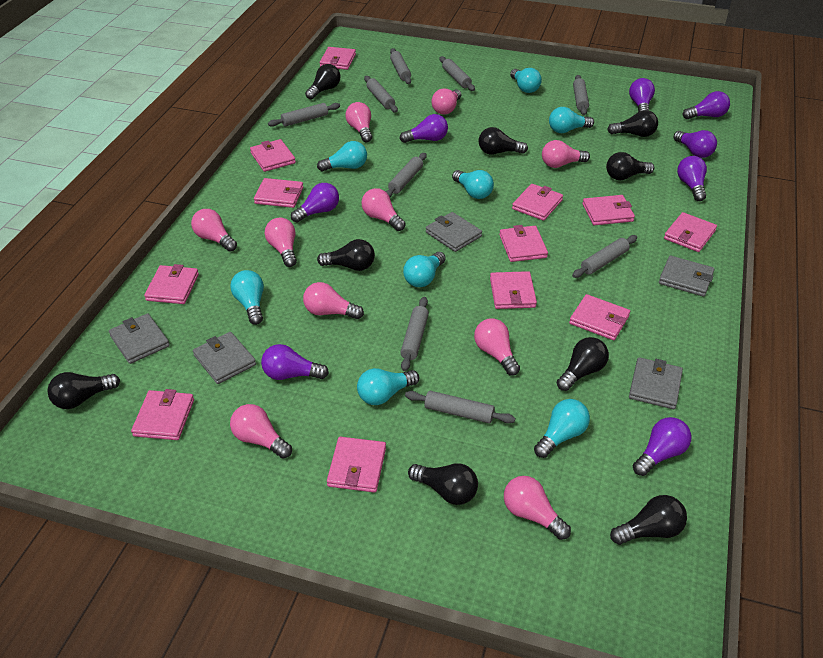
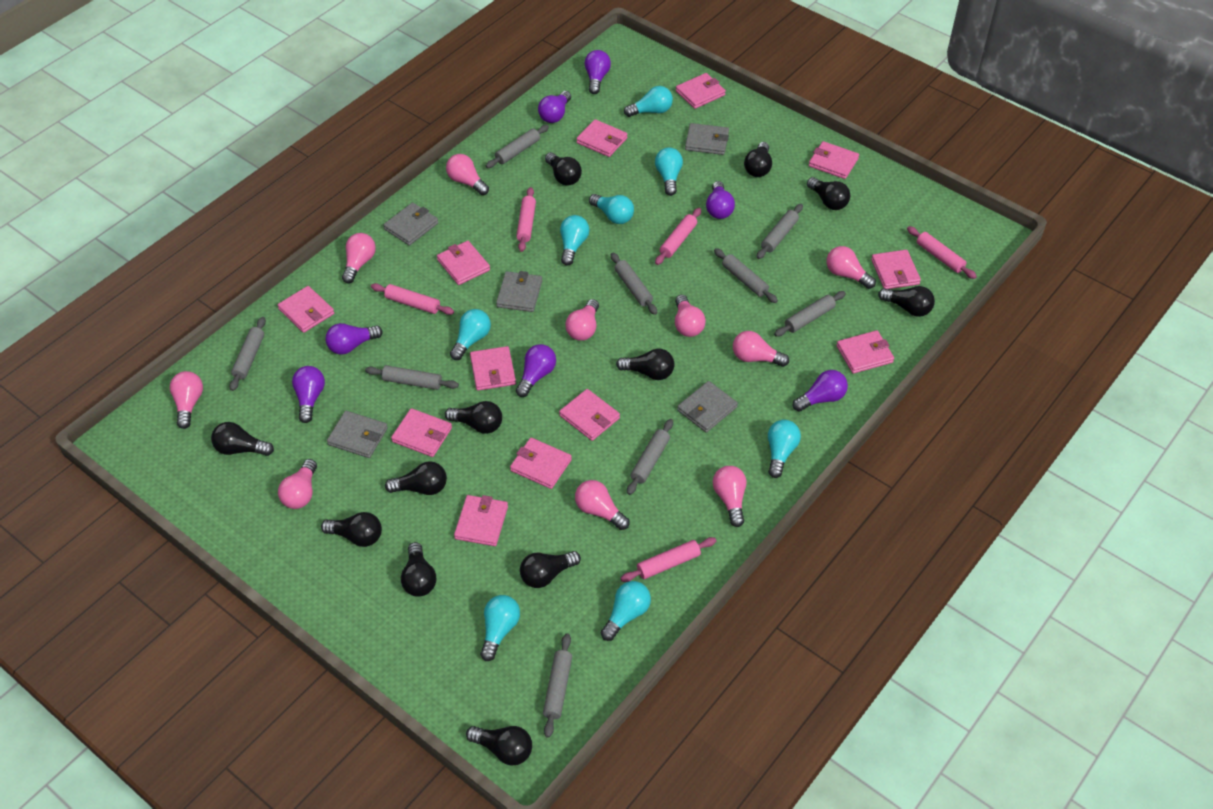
black light bulb: 9 -> 12
pink rolling pin: 0 -> 5
purple light bulb: 8 -> 7

